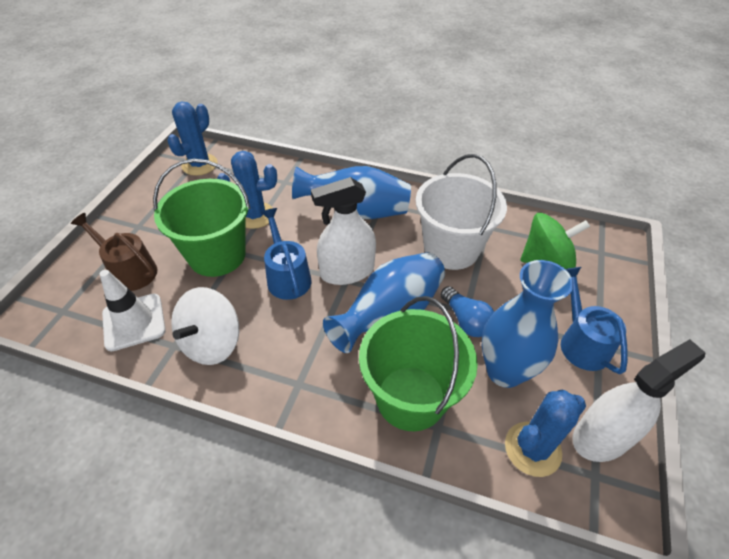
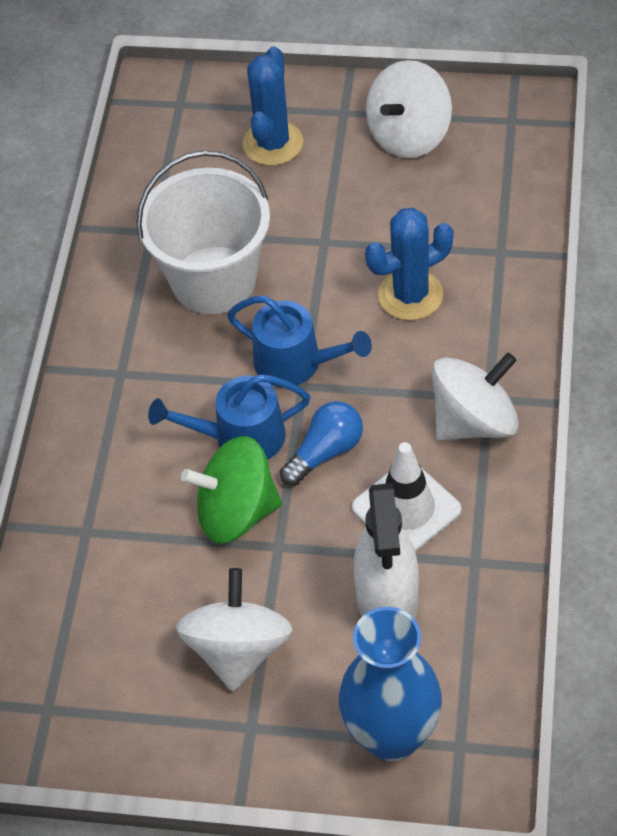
blue cactus: 3 -> 2
blue vase: 3 -> 1
brown watering can: 1 -> 0
green bucket: 2 -> 0
white spinning top: 1 -> 3
white spray bottle: 2 -> 1

